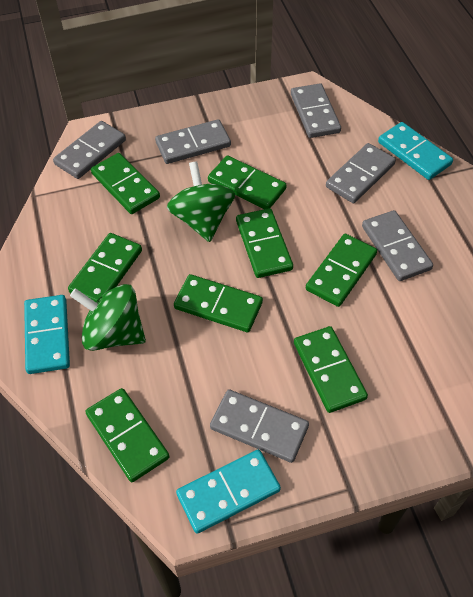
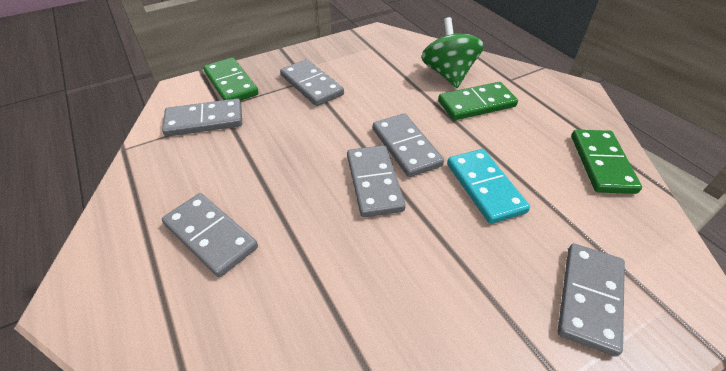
green domino: 8 -> 3
green spinning top: 2 -> 1
turquoise domino: 3 -> 1

